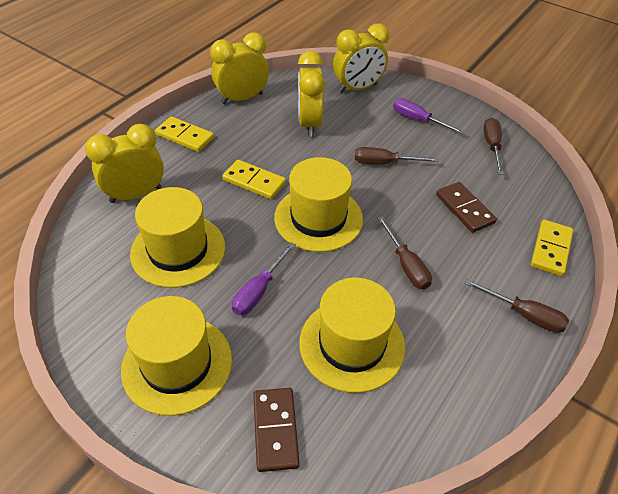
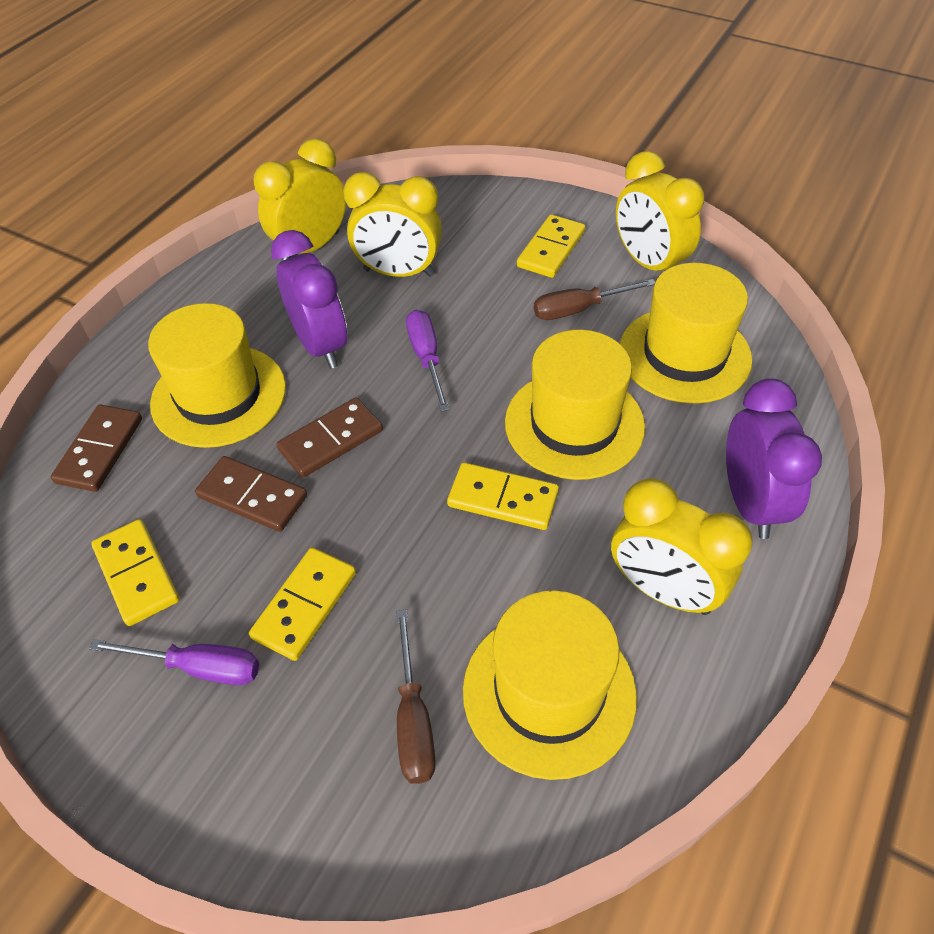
brown domino: 2 -> 3
brown screwdriver: 4 -> 2
purple clock: 0 -> 2
yellow domino: 3 -> 4

